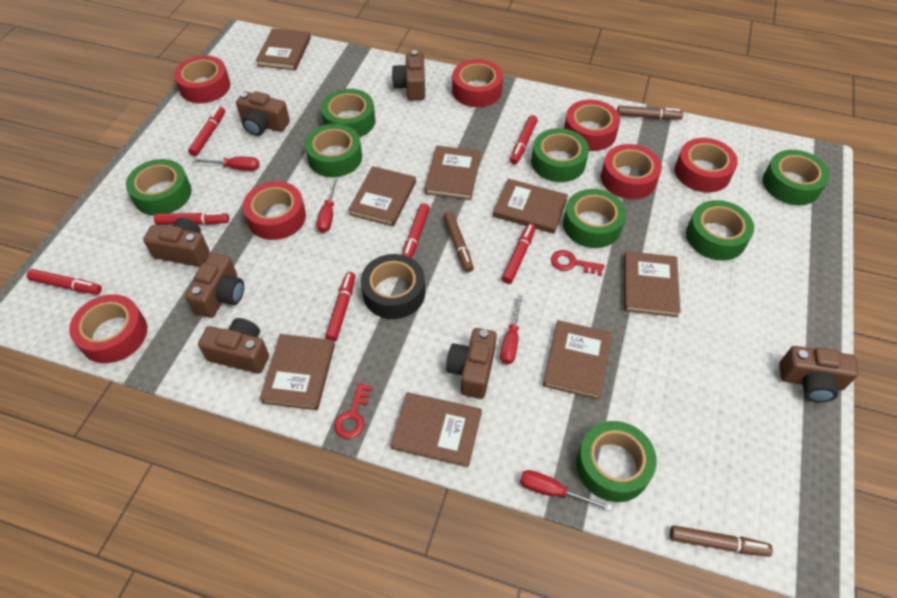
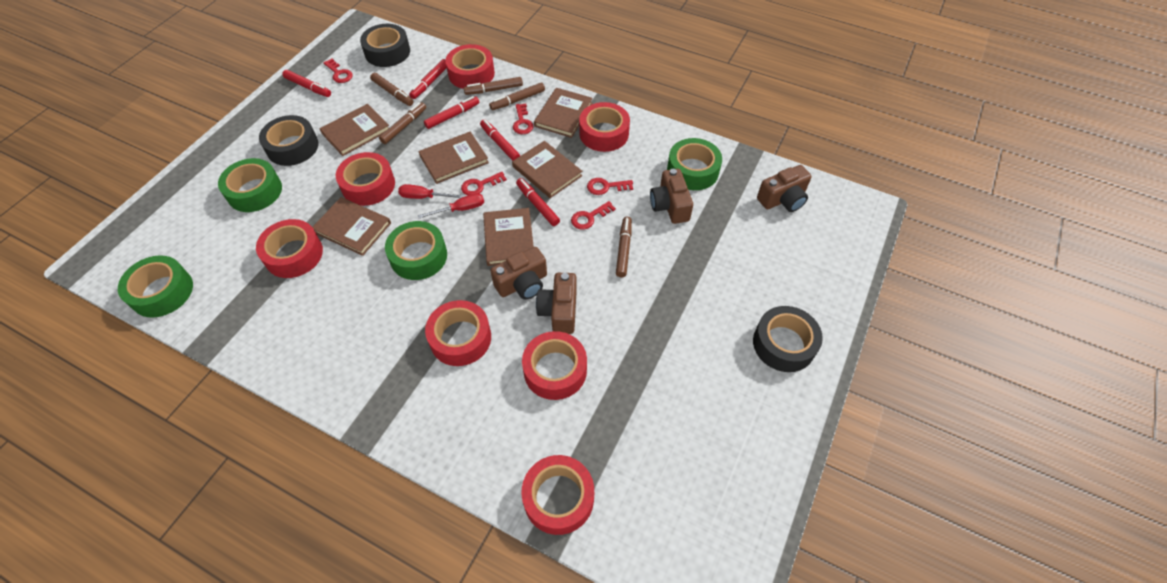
black tape: 1 -> 3
brown book: 8 -> 6
brown camera: 7 -> 4
brown marker: 3 -> 5
green tape: 8 -> 4
red key: 2 -> 5
red marker: 7 -> 5
red screwdriver: 4 -> 2

